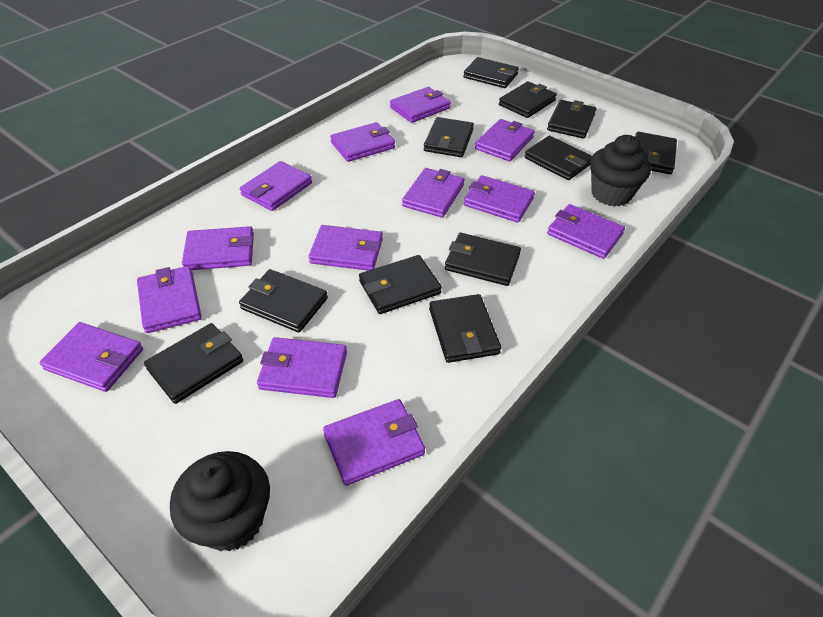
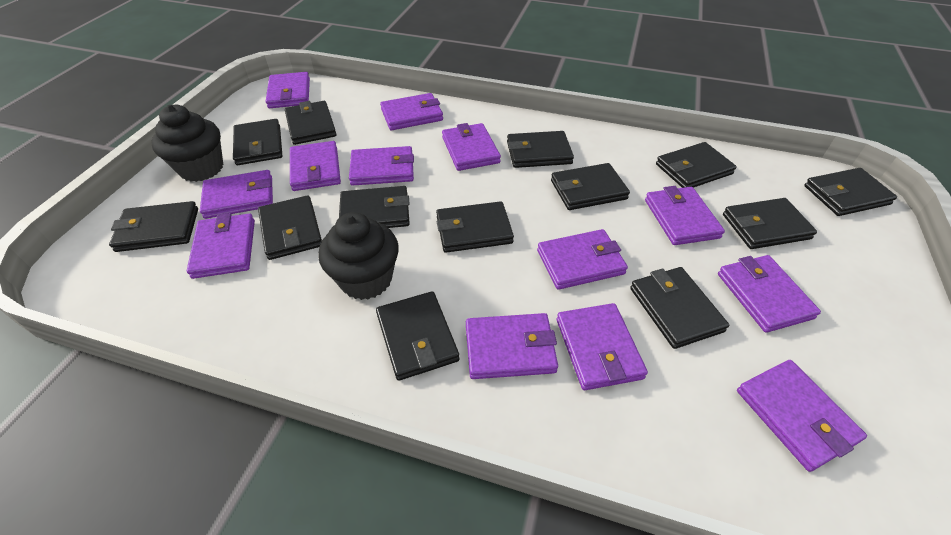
black wallet: 11 -> 13

